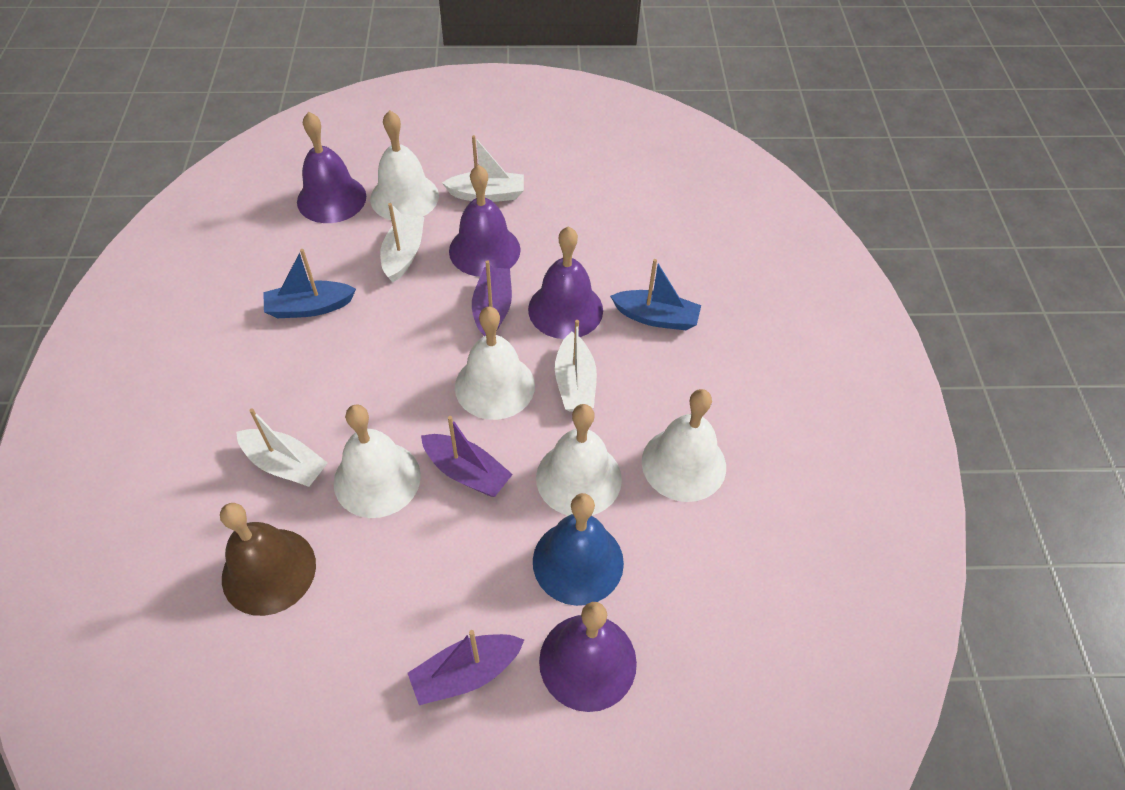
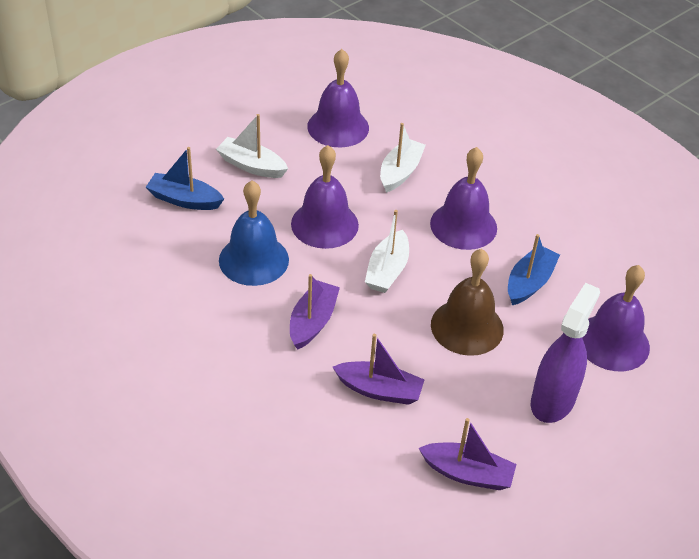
purple spray bottle: 0 -> 1
white bell: 5 -> 0
white boat: 4 -> 3

